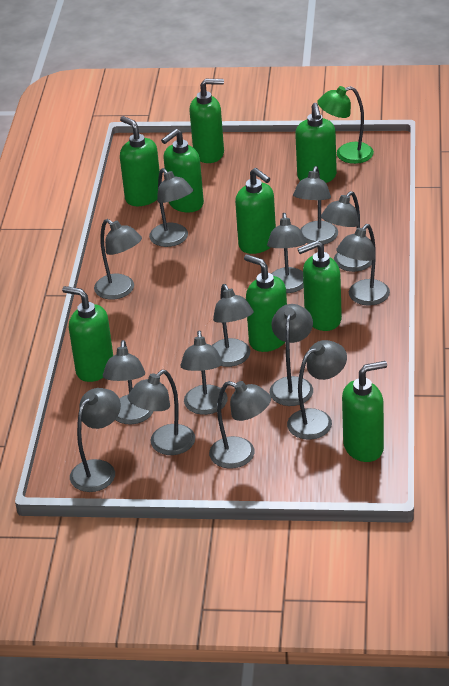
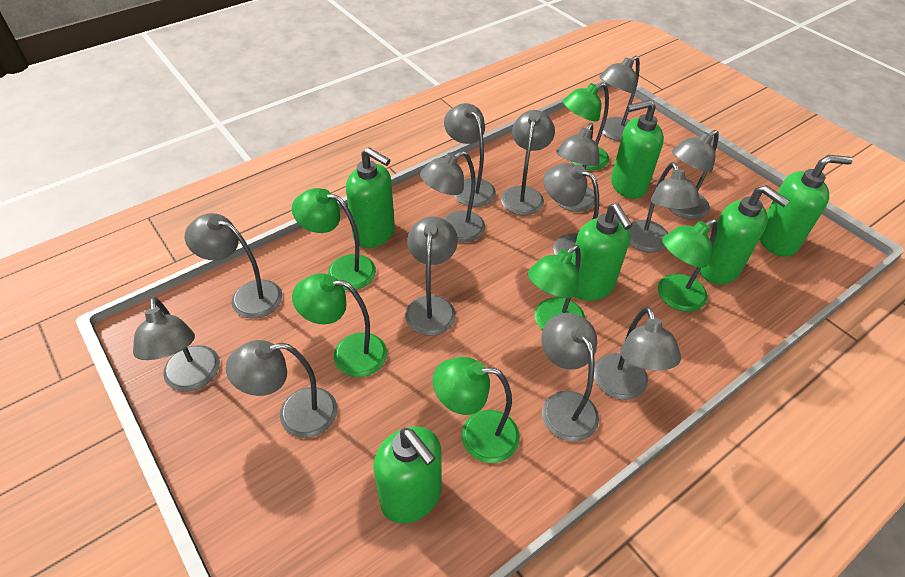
green lamp: 1 -> 6
green soap dispenser: 9 -> 6

